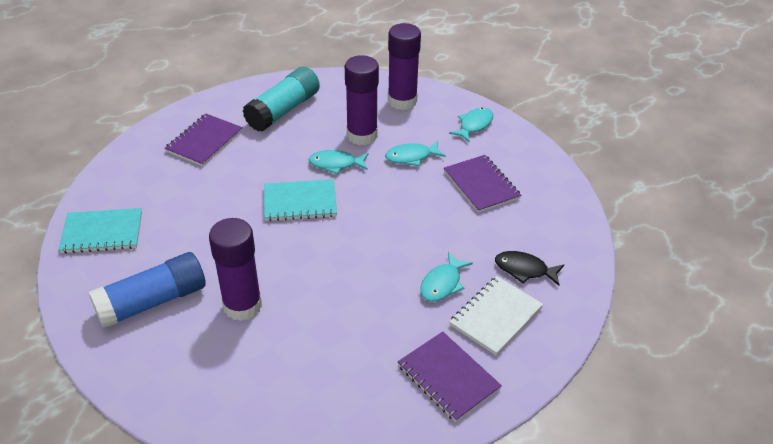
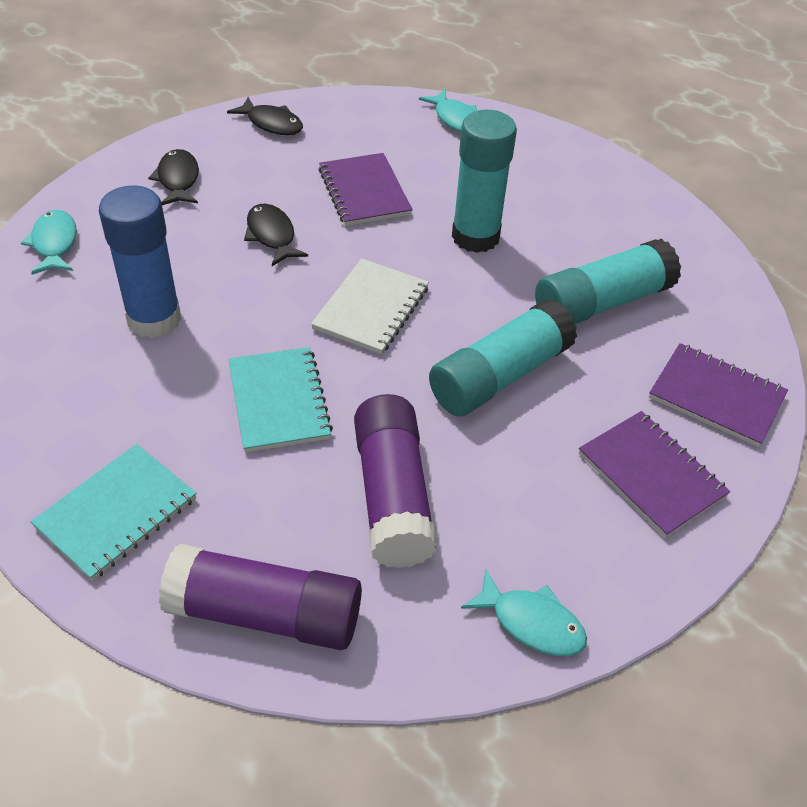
black fish: 1 -> 3
purple glue stick: 3 -> 2
turquoise fish: 4 -> 3
turquoise glue stick: 1 -> 3

